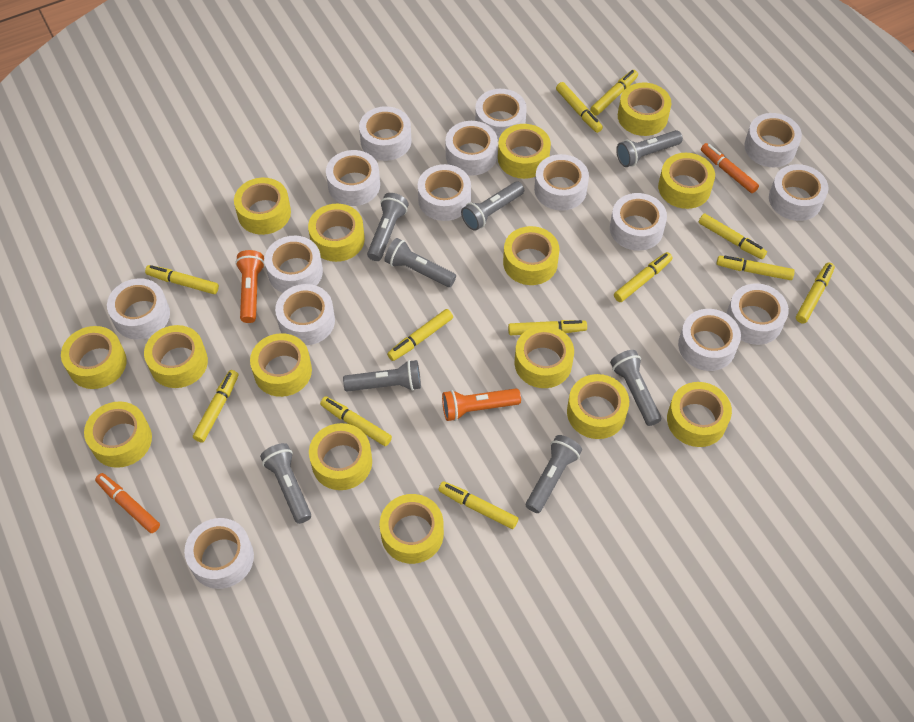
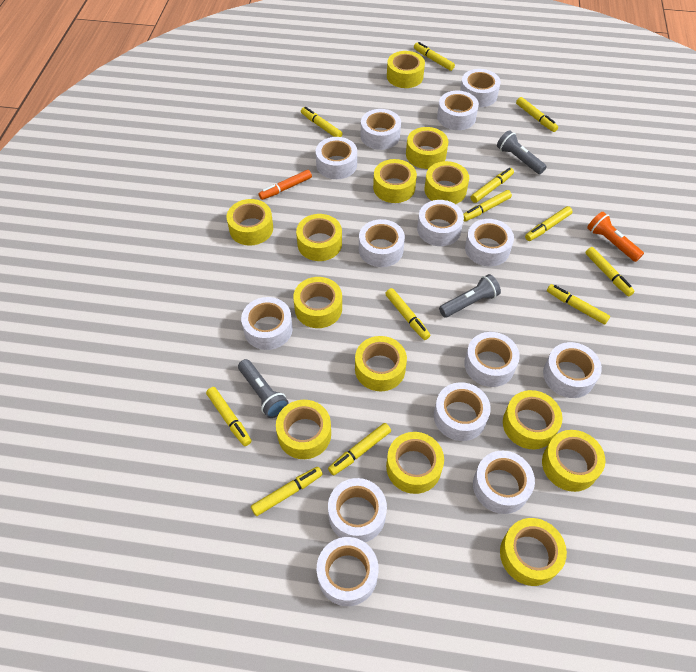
grey flashlight: 8 -> 3
orange flashlight: 2 -> 1
orange marker: 2 -> 1
white tape: 15 -> 14
yellow tape: 15 -> 13

